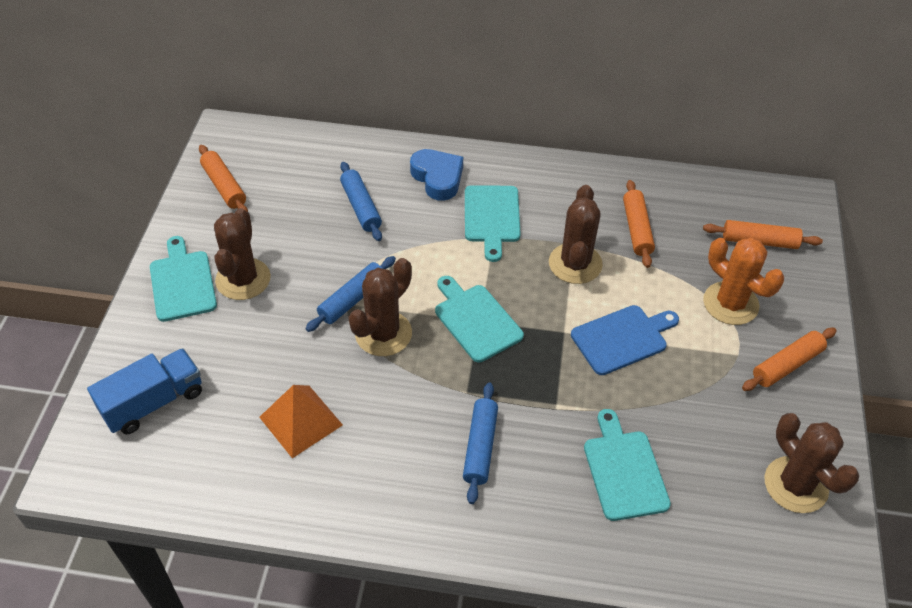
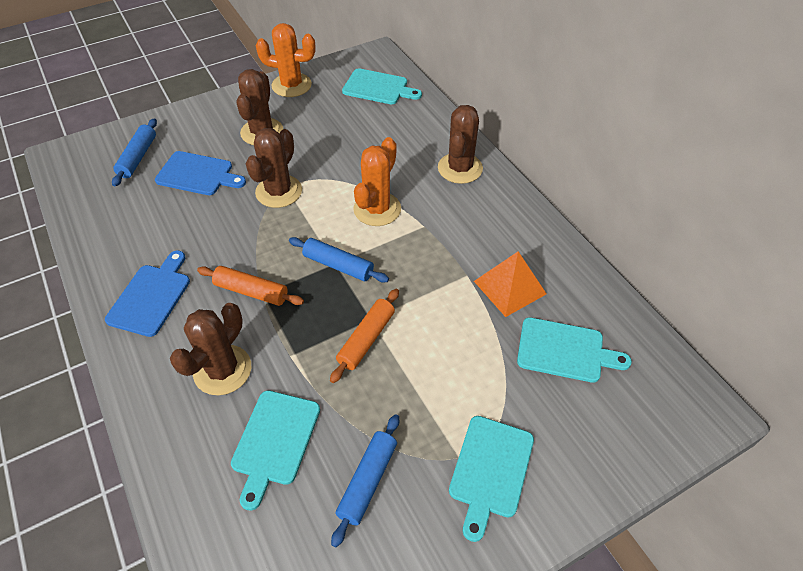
blue cutting board: 1 -> 2
blue heart: 1 -> 0
blue truck: 1 -> 0
orange cactus: 1 -> 2
orange rolling pin: 4 -> 2

